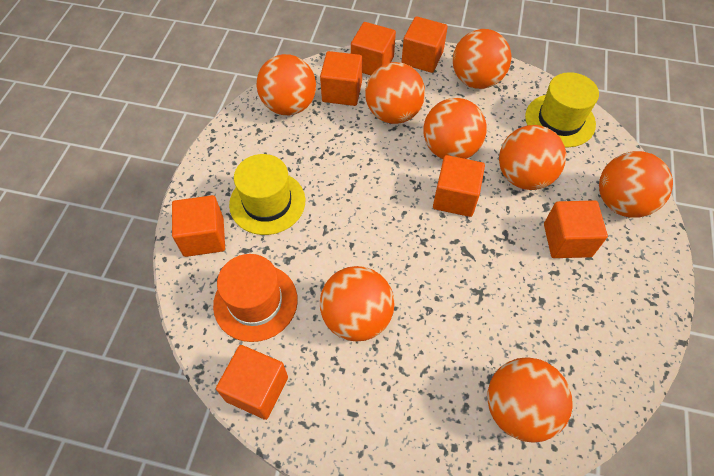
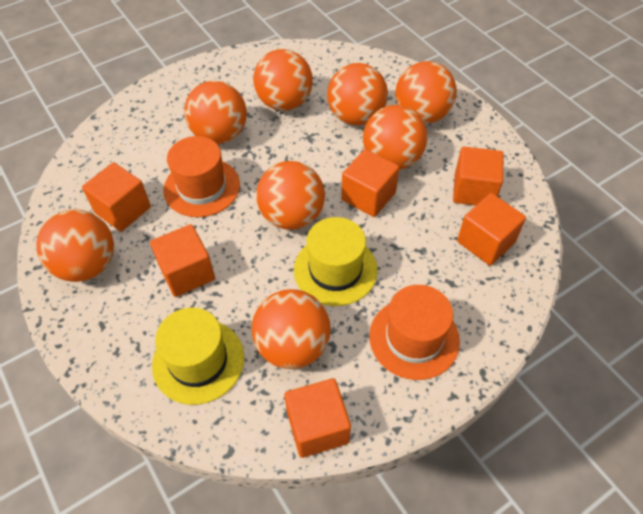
orange cube: 7 -> 6
orange hat: 1 -> 2

